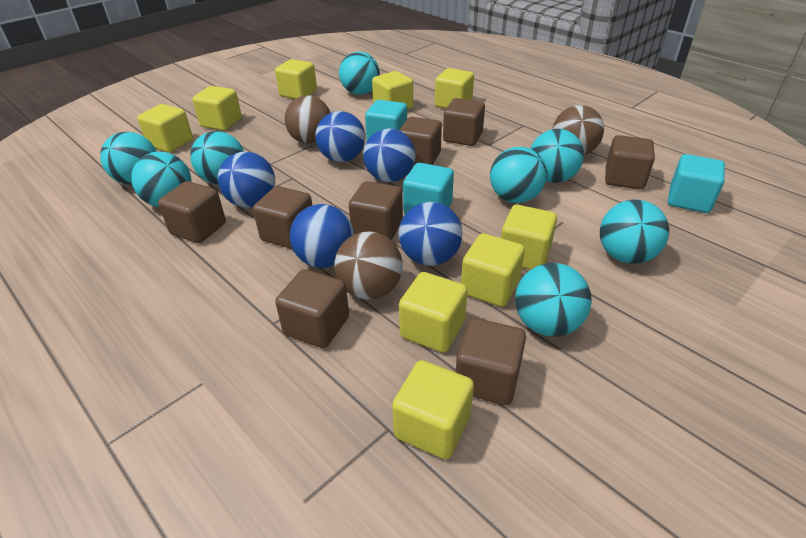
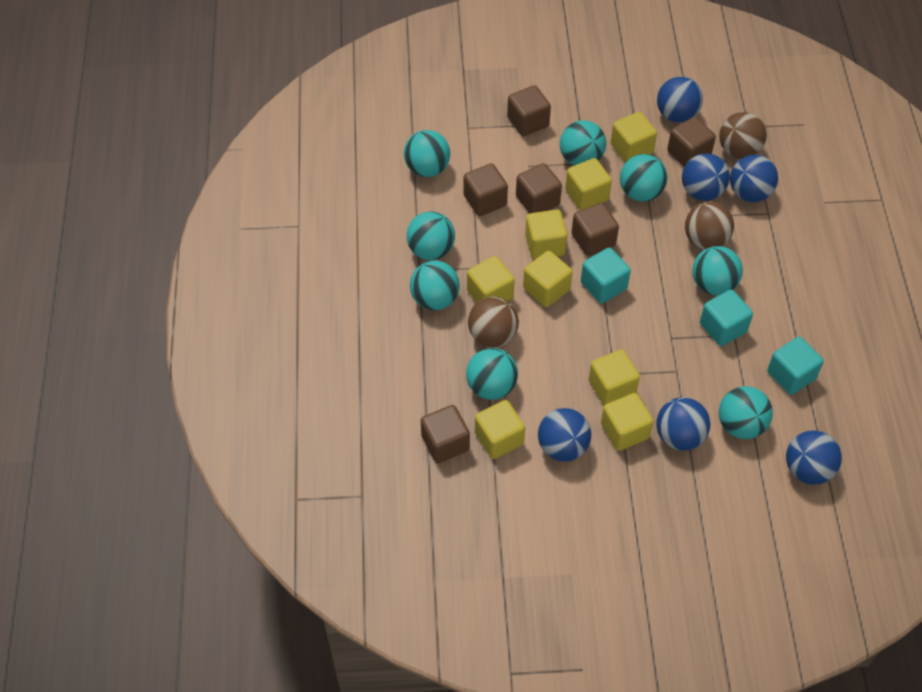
blue ball: 5 -> 6
brown cube: 8 -> 6
yellow cube: 9 -> 8

